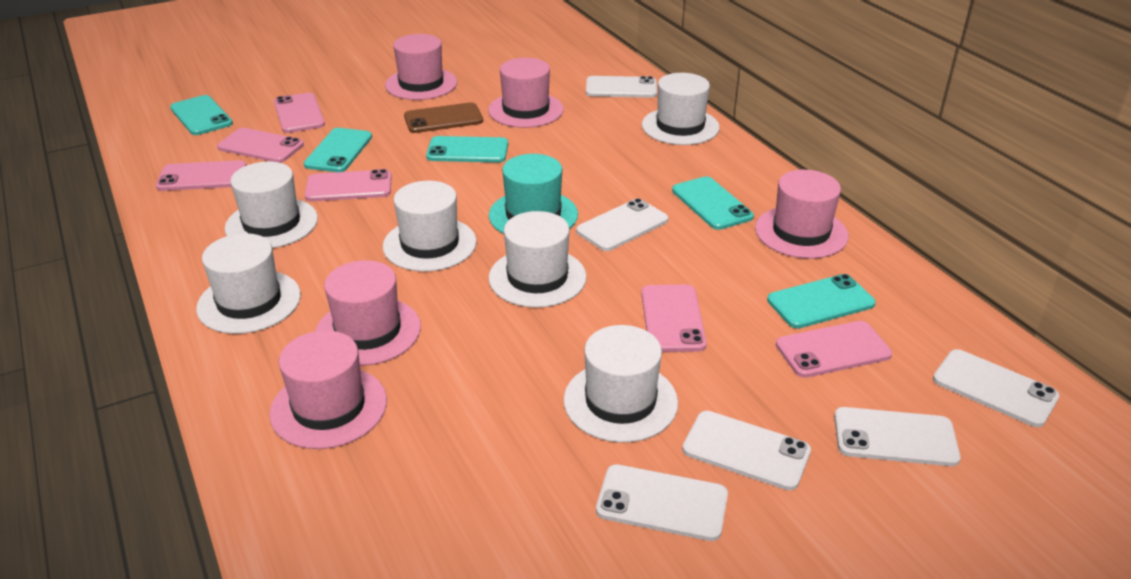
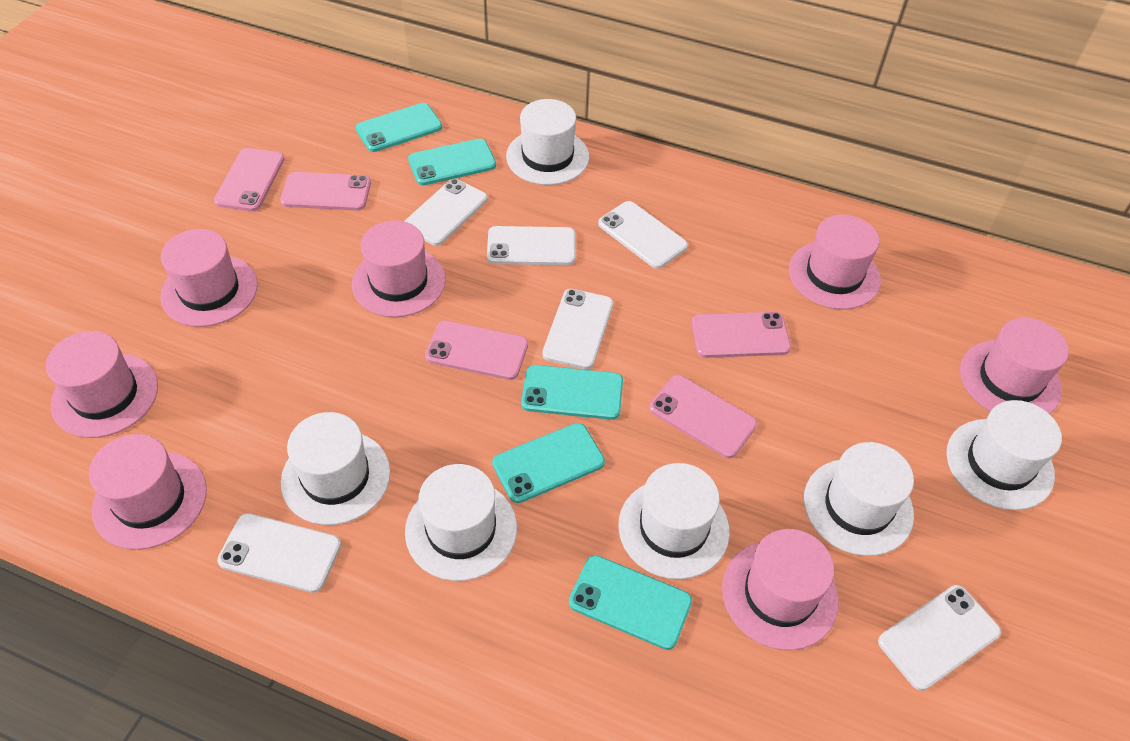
brown phone: 1 -> 0
pink hat: 5 -> 7
pink phone: 6 -> 5
turquoise hat: 1 -> 0

